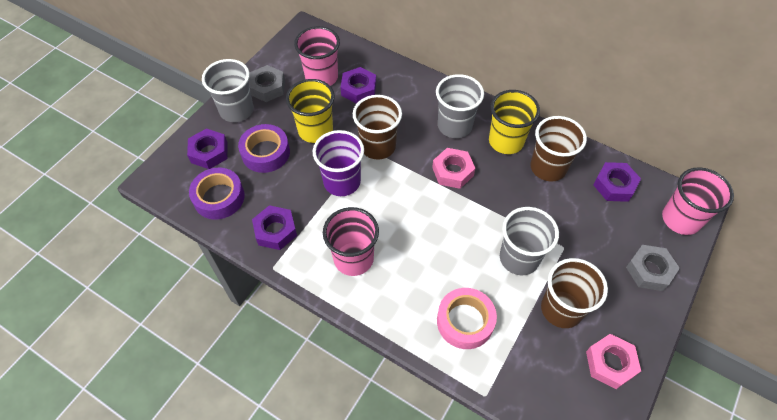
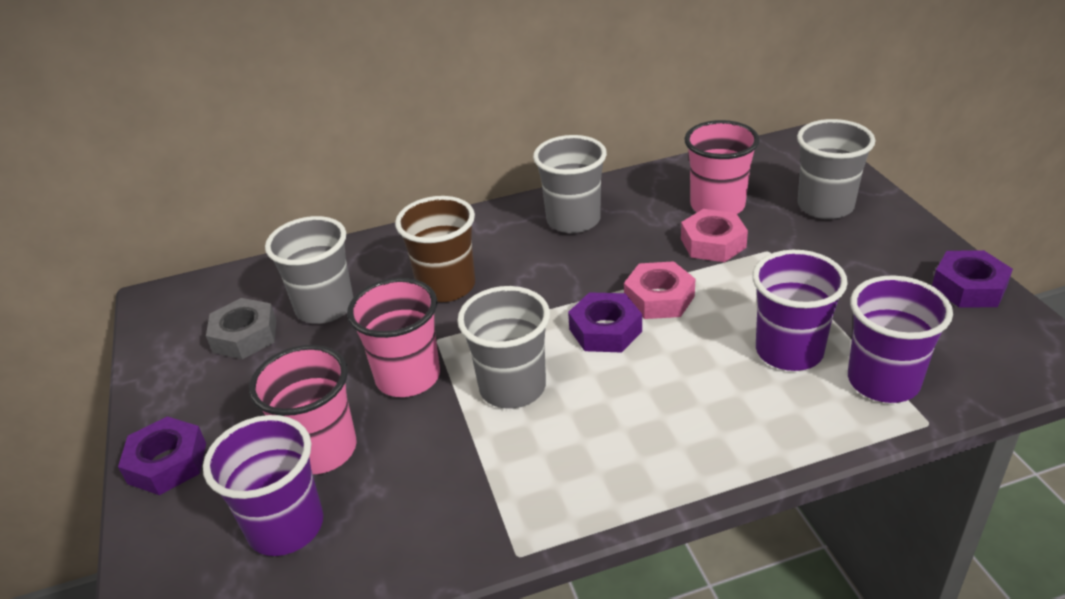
brown cup: 3 -> 1
grey cup: 3 -> 4
grey nut: 2 -> 1
pink tape: 1 -> 0
purple cup: 1 -> 3
purple nut: 4 -> 3
purple tape: 2 -> 0
yellow cup: 2 -> 0

